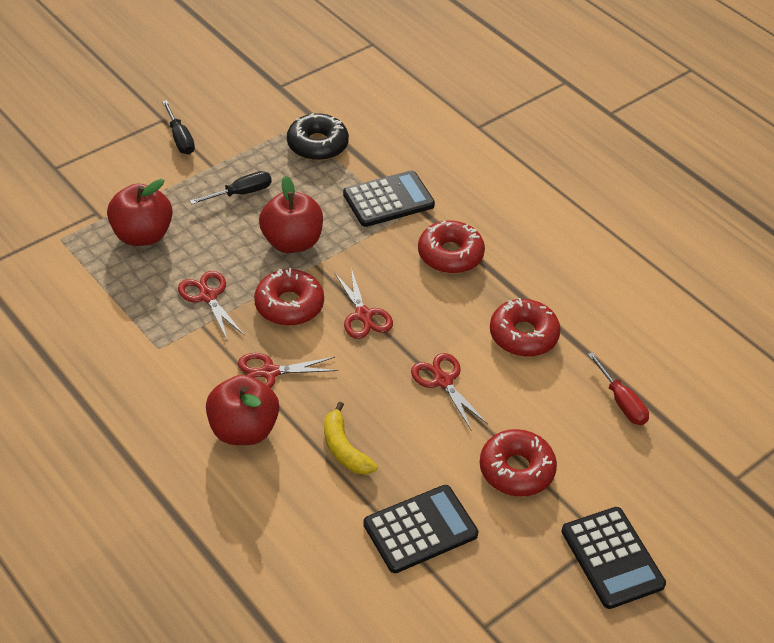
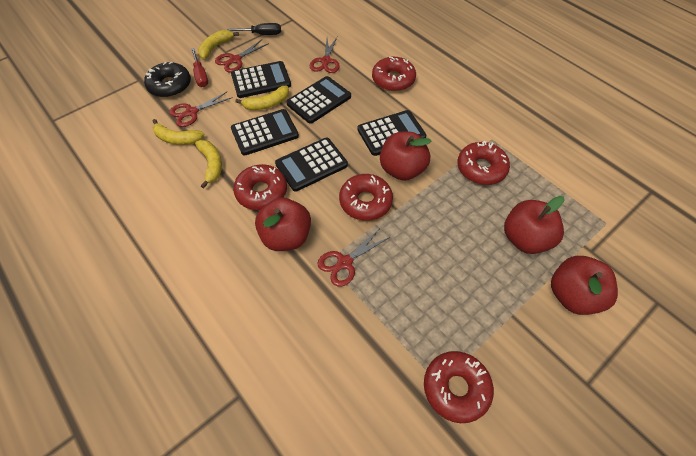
black calculator: 3 -> 5
black screwdriver: 2 -> 1
red apple: 3 -> 4
red donut: 4 -> 5
yellow banana: 1 -> 4

